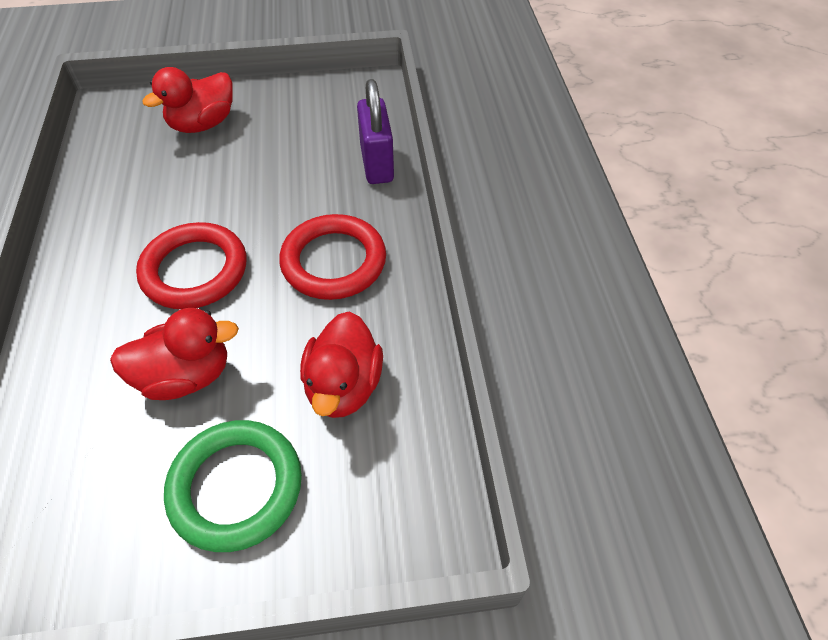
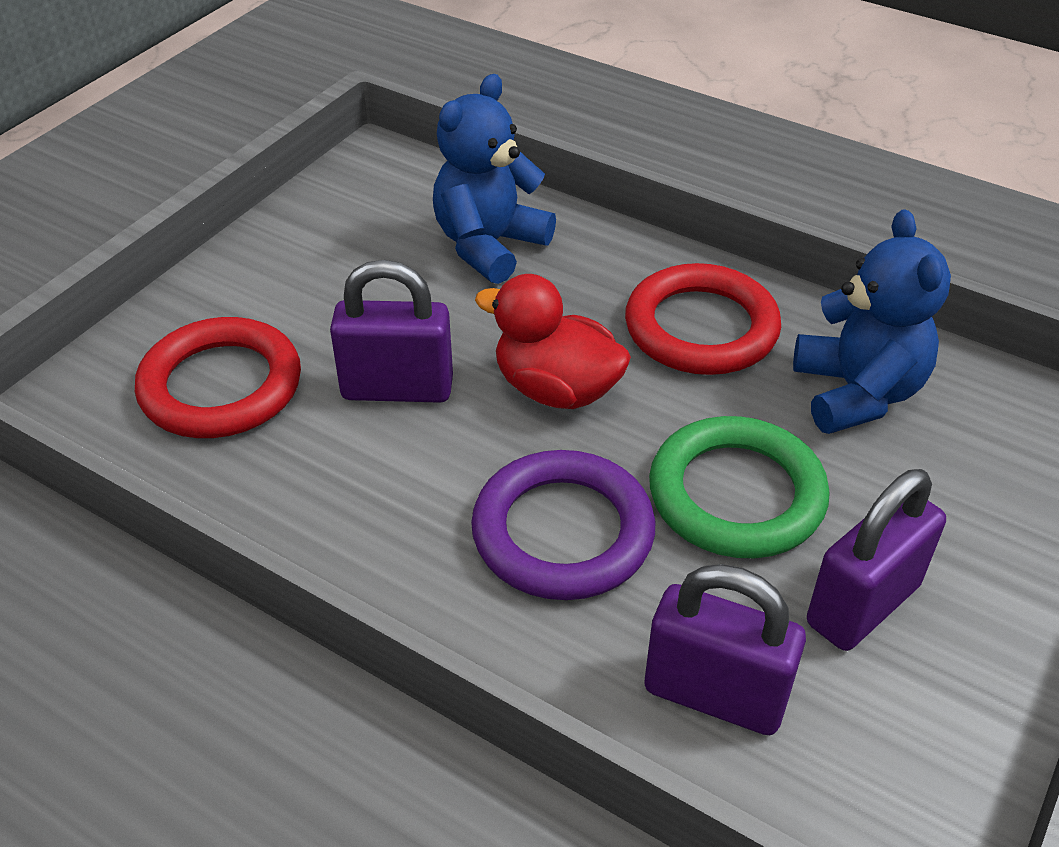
blue teddy bear: 0 -> 2
purple padlock: 1 -> 3
purple ring: 0 -> 1
red duck: 3 -> 1

